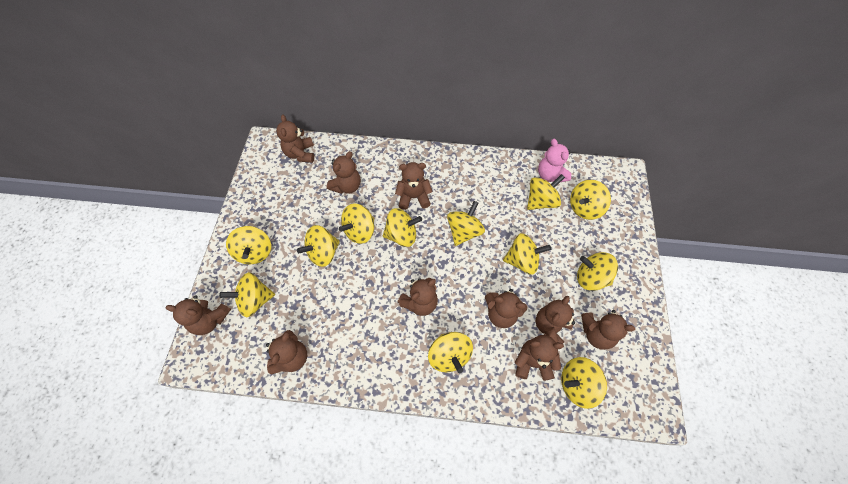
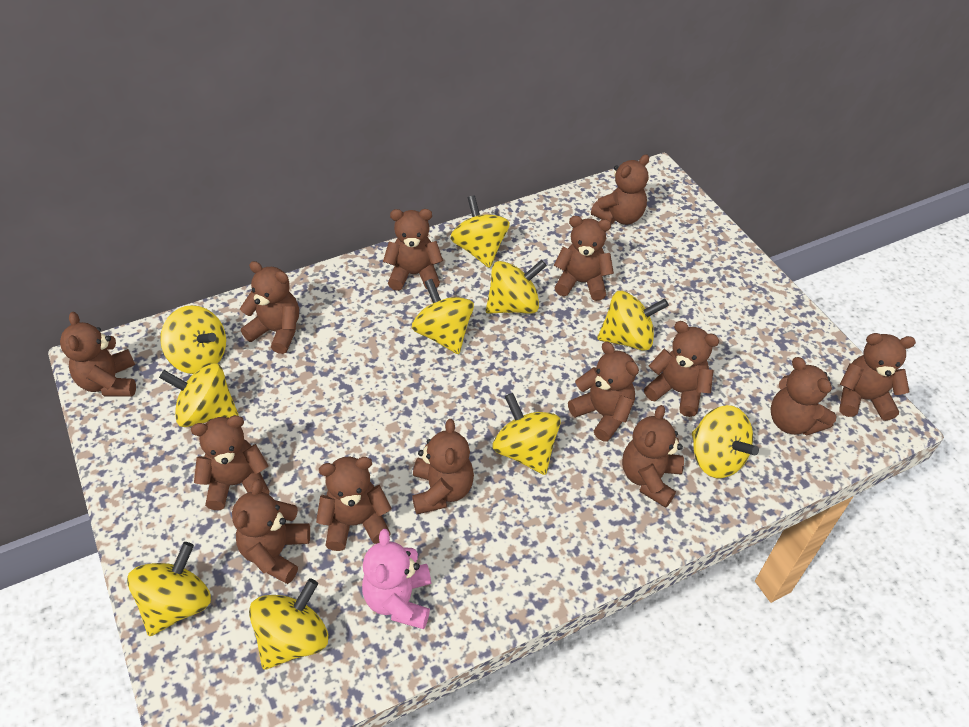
brown teddy bear: 10 -> 14
yellow spinning top: 12 -> 10

